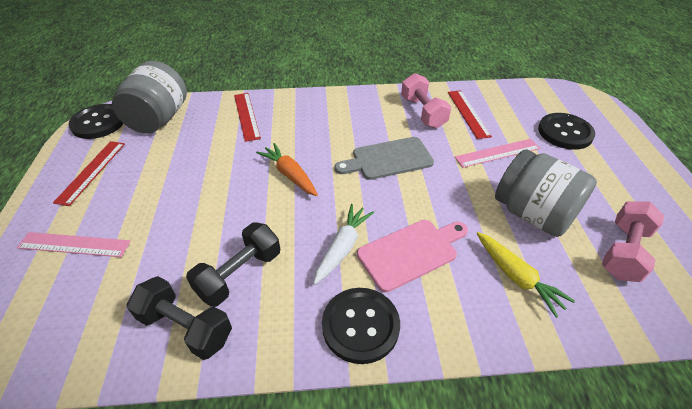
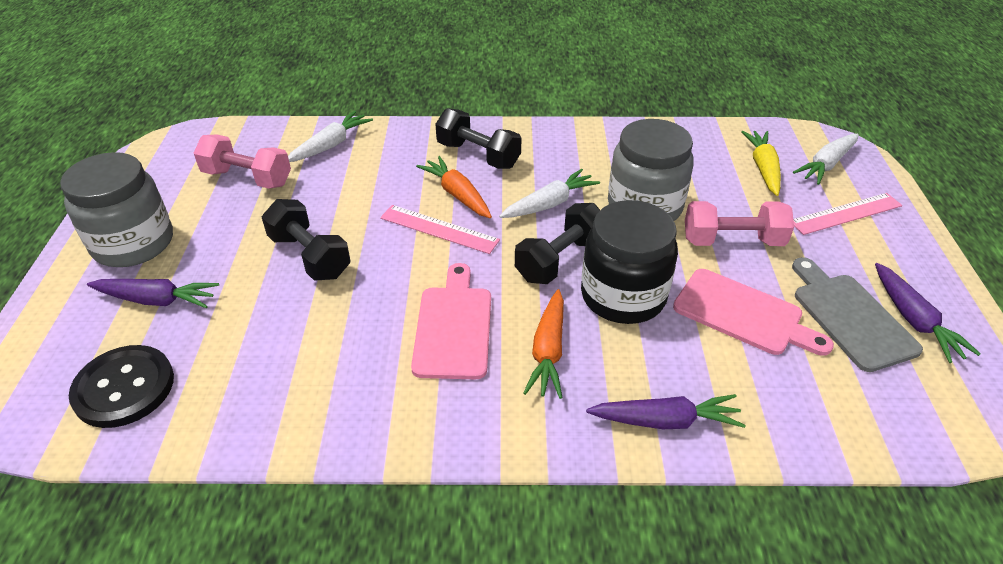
black button: 3 -> 1
black dumbbell: 2 -> 3
black jar: 0 -> 1
orange carrot: 1 -> 2
pink cutting board: 1 -> 2
purple carrot: 0 -> 3
red ruler: 3 -> 0
white carrot: 1 -> 3

